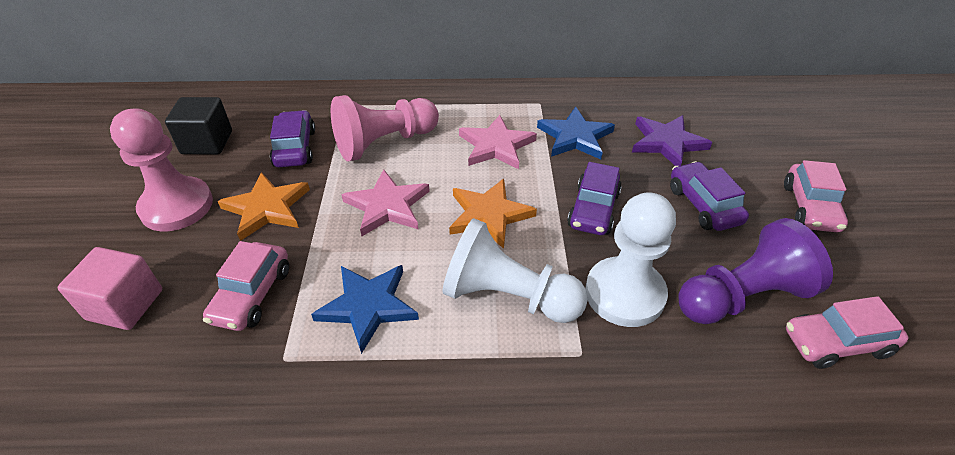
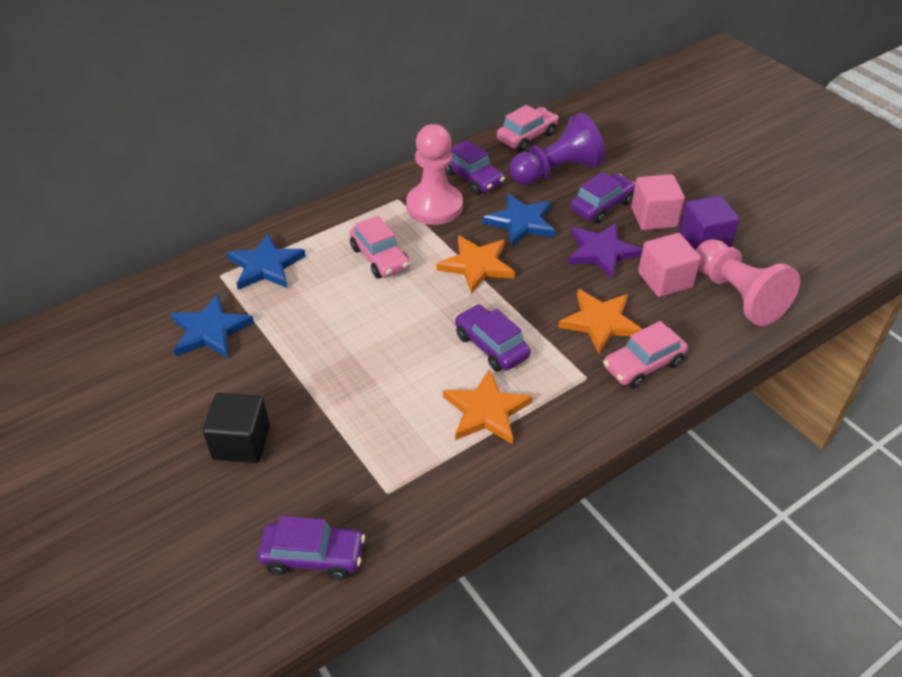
blue star: 2 -> 3
orange star: 2 -> 3
pink cube: 1 -> 2
pink star: 2 -> 0
purple car: 3 -> 4
purple cube: 0 -> 1
white pawn: 2 -> 0

